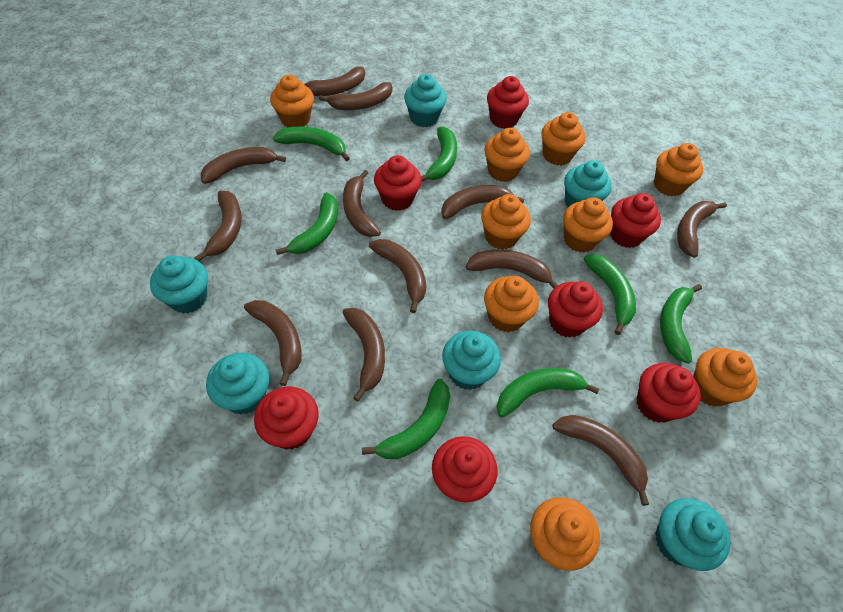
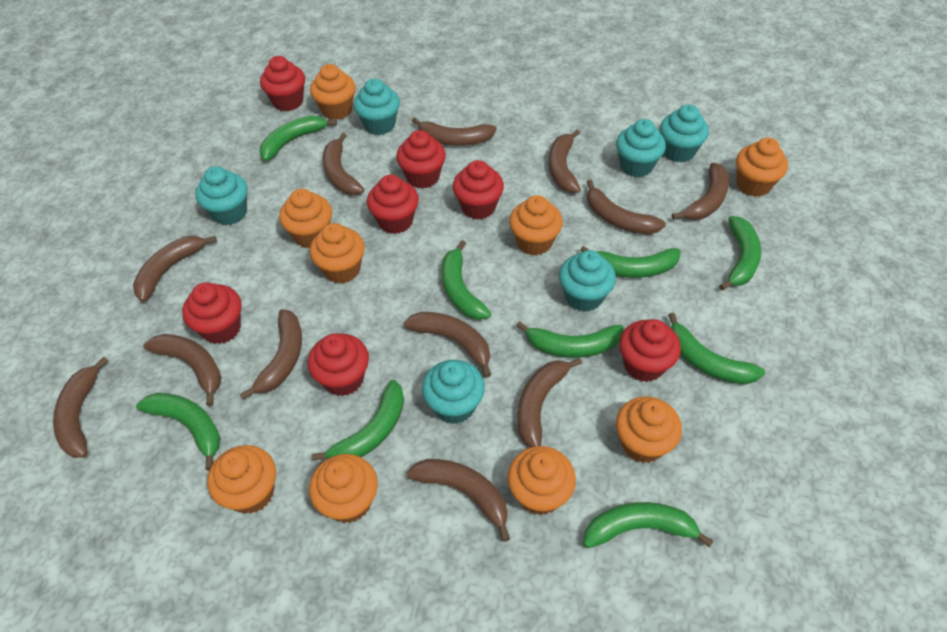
green banana: 7 -> 9

